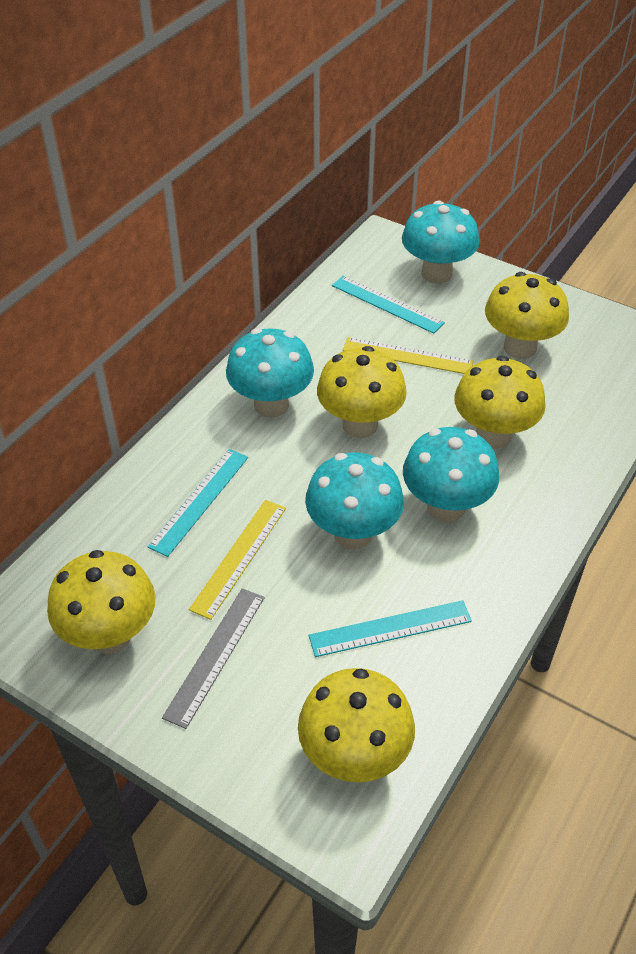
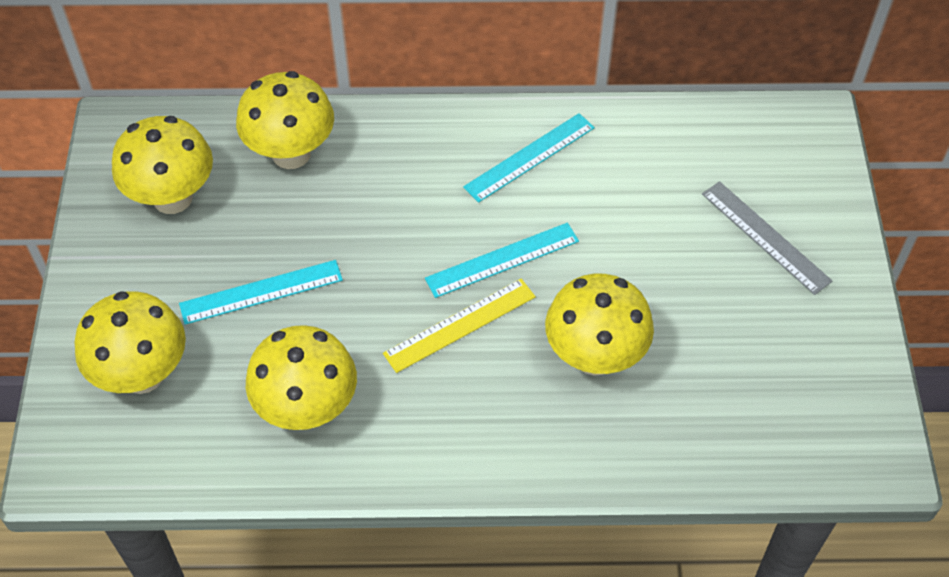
turquoise mushroom: 4 -> 0
yellow ruler: 2 -> 1

